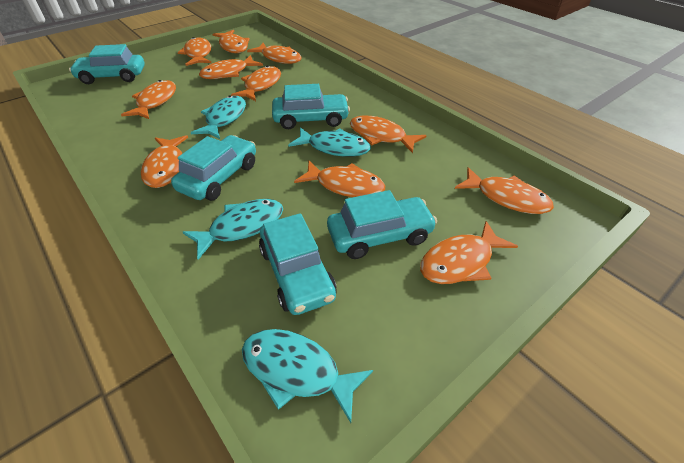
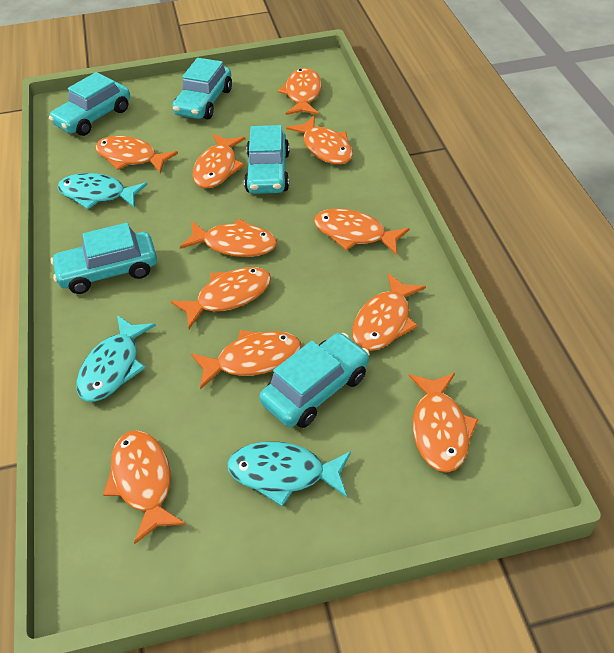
turquoise fish: 4 -> 3

